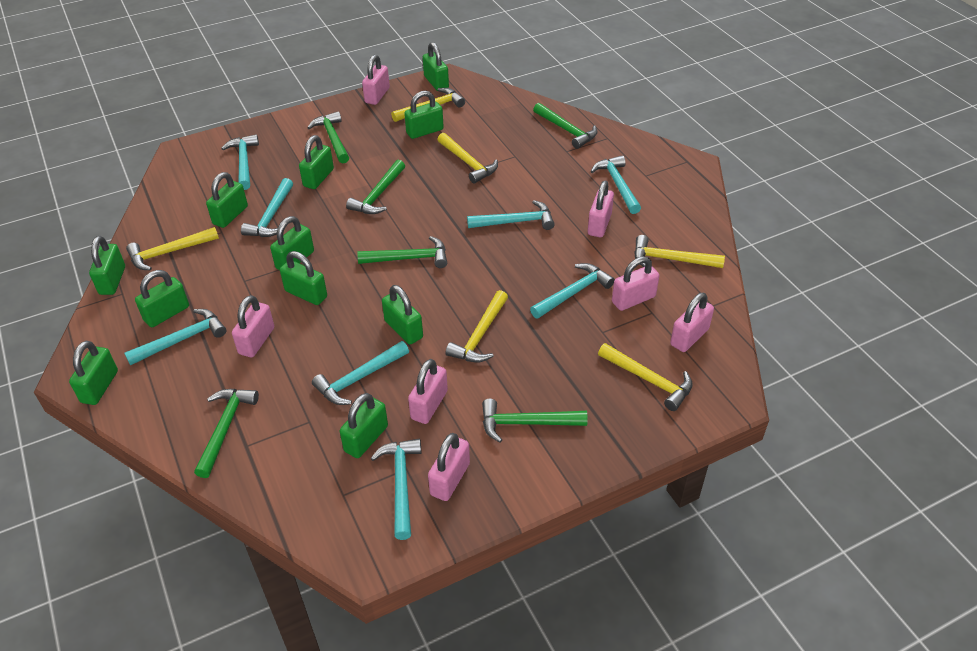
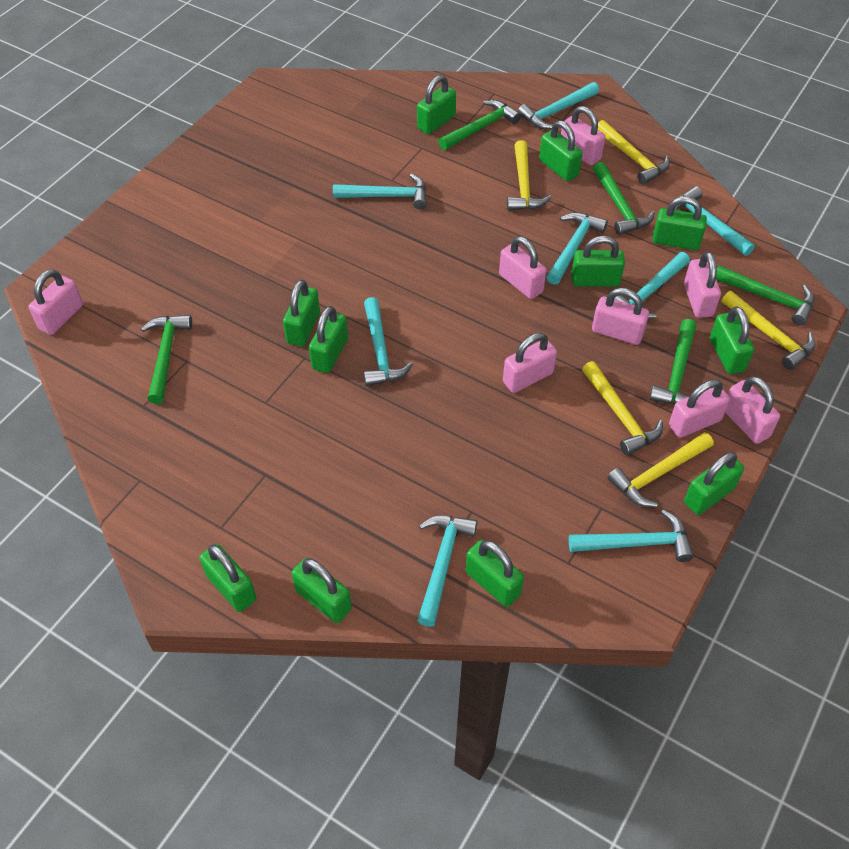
green hammer: 6 -> 5
pink padlock: 7 -> 8
yellow hammer: 6 -> 5

